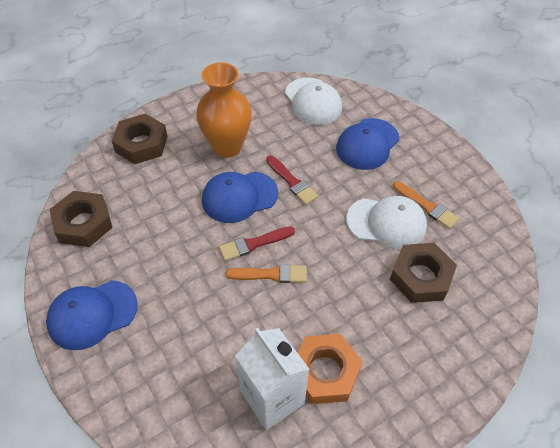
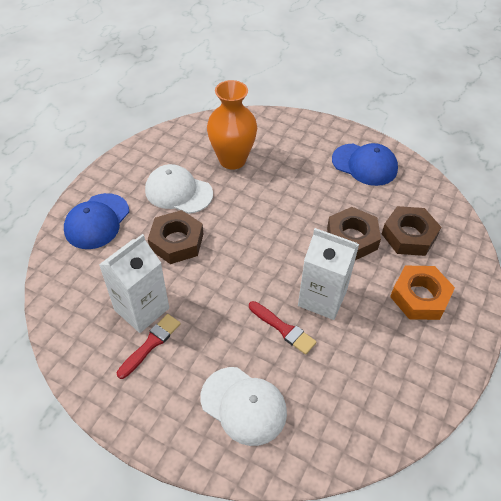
blue cap: 3 -> 2
orange brush: 2 -> 0
white carton: 1 -> 2

